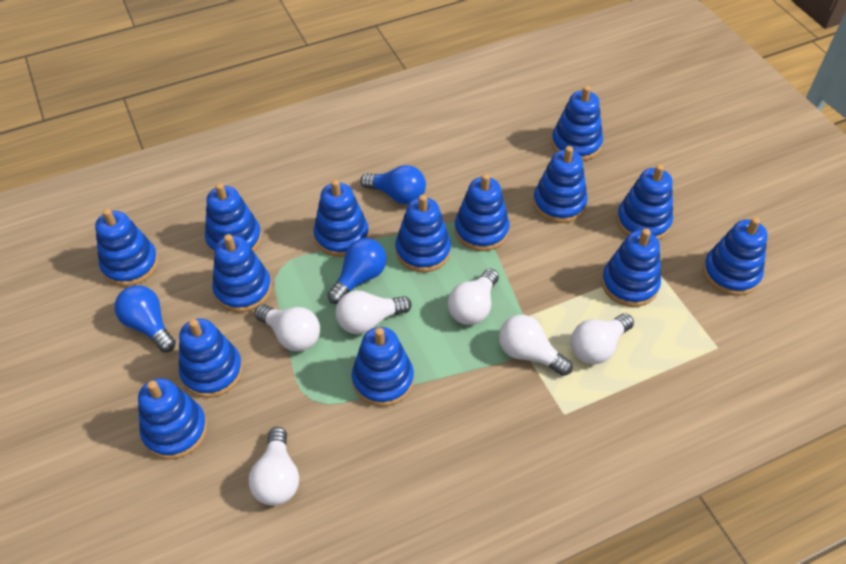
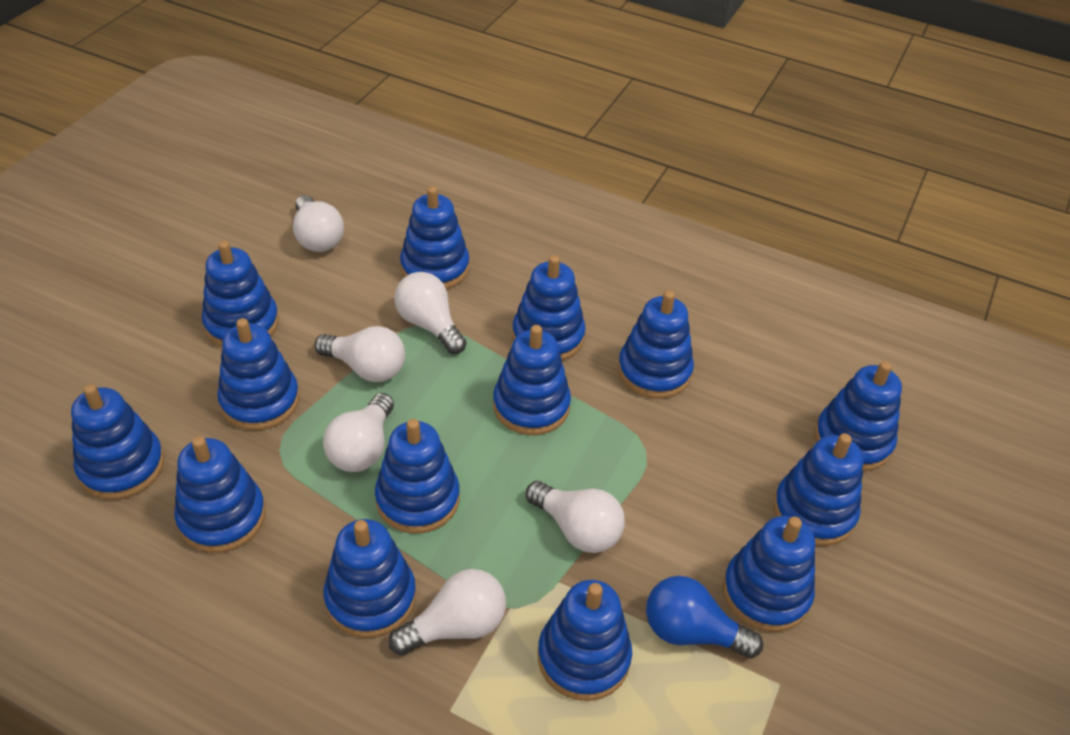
blue light bulb: 3 -> 1

